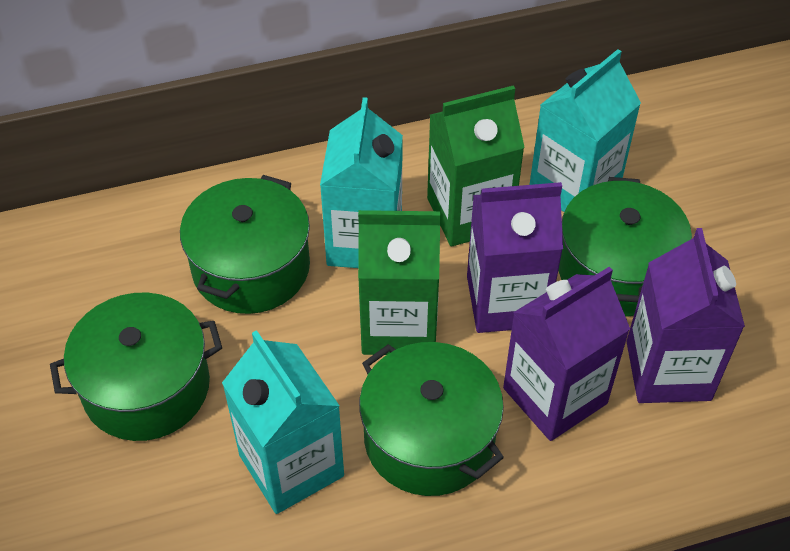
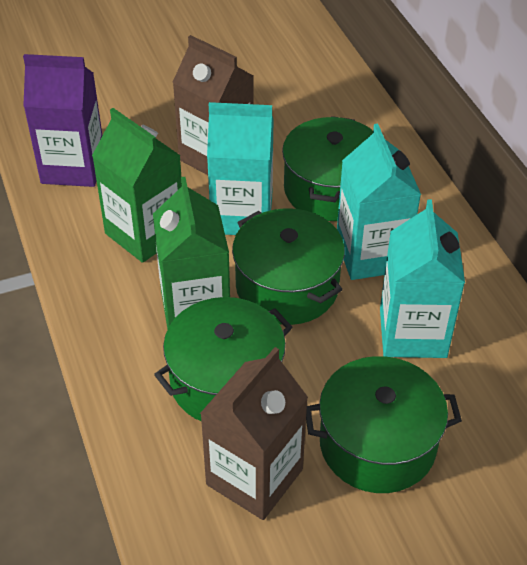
brown carton: 0 -> 2
purple carton: 3 -> 1

